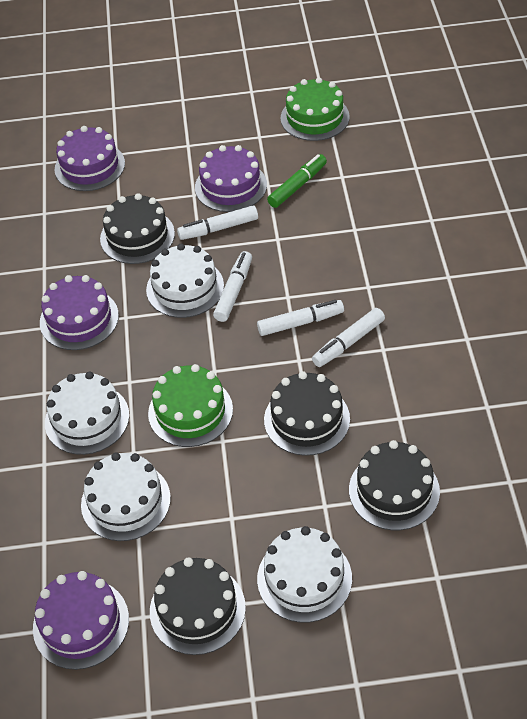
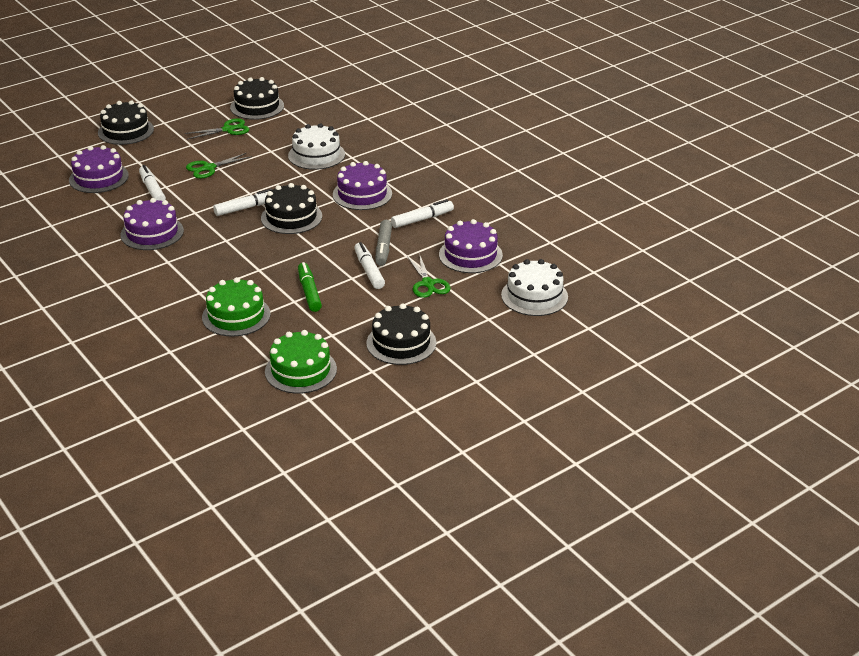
green scissors: 0 -> 3
grey marker: 0 -> 1
white cake: 4 -> 2

